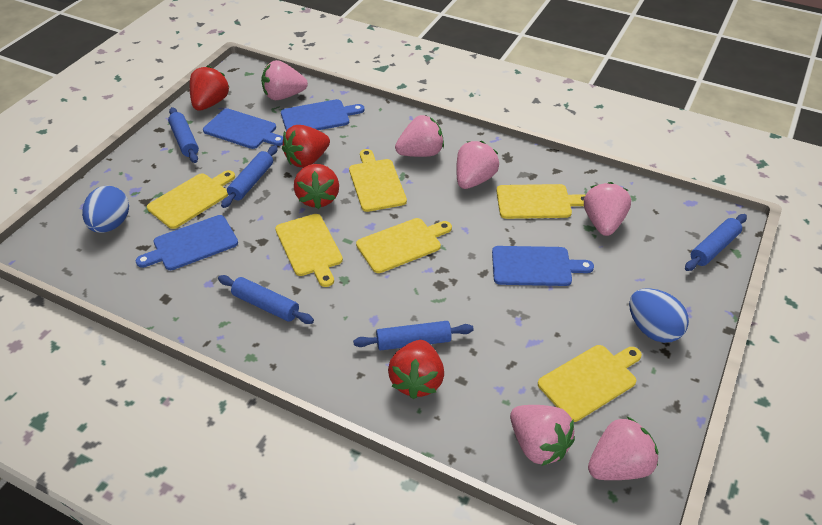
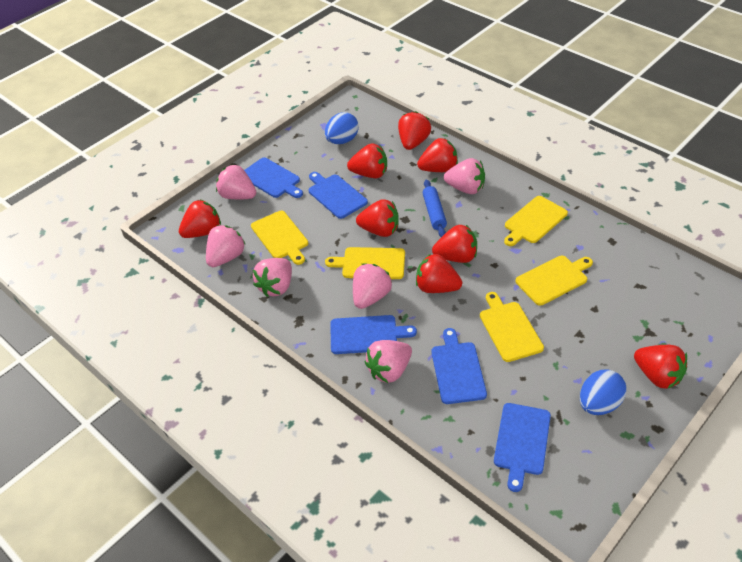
blue cutting board: 4 -> 5
blue rolling pin: 5 -> 1
red strawberry: 4 -> 8
yellow cutting board: 6 -> 5

